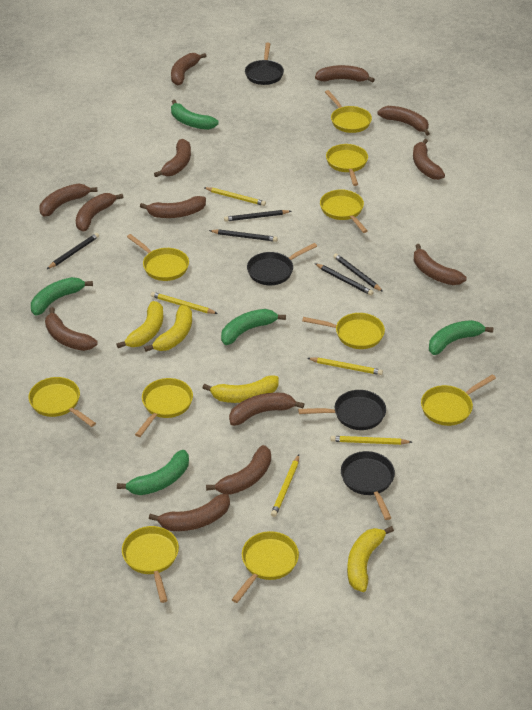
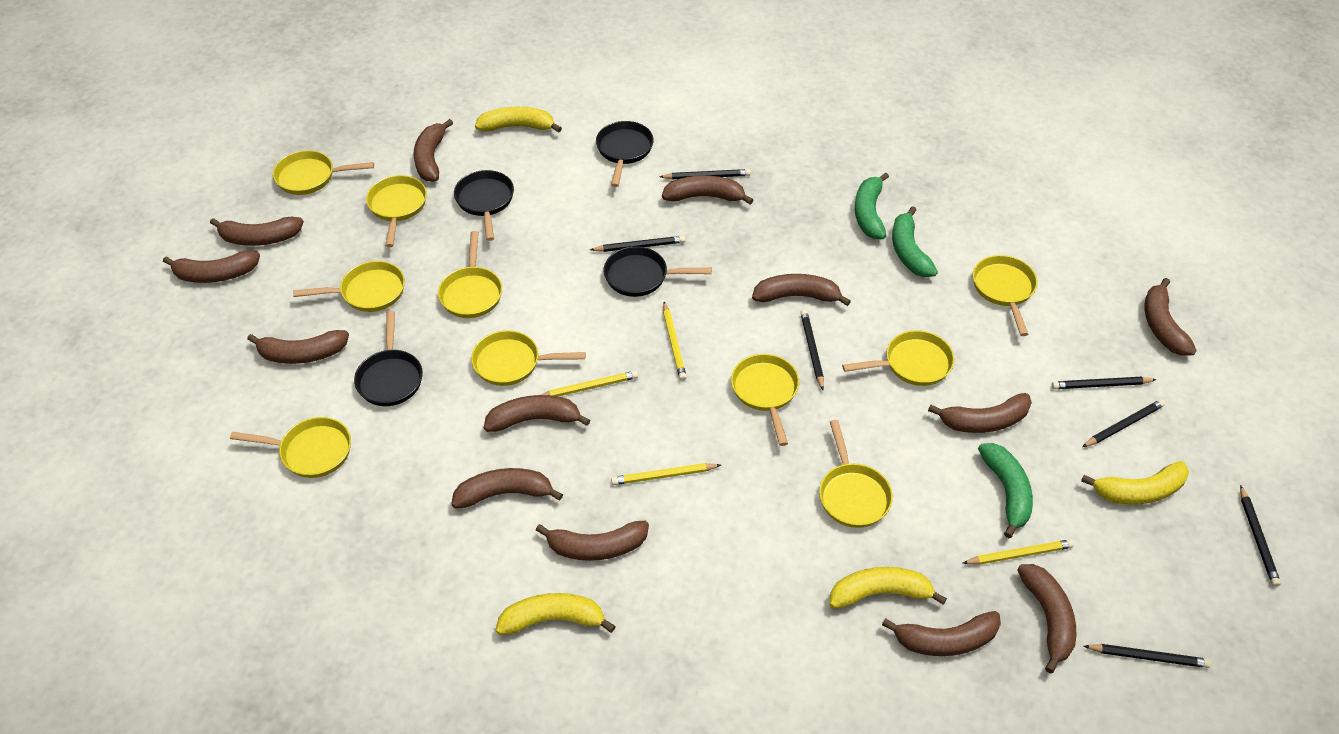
black pencil: 5 -> 7
green banana: 5 -> 3
yellow pencil: 5 -> 4

